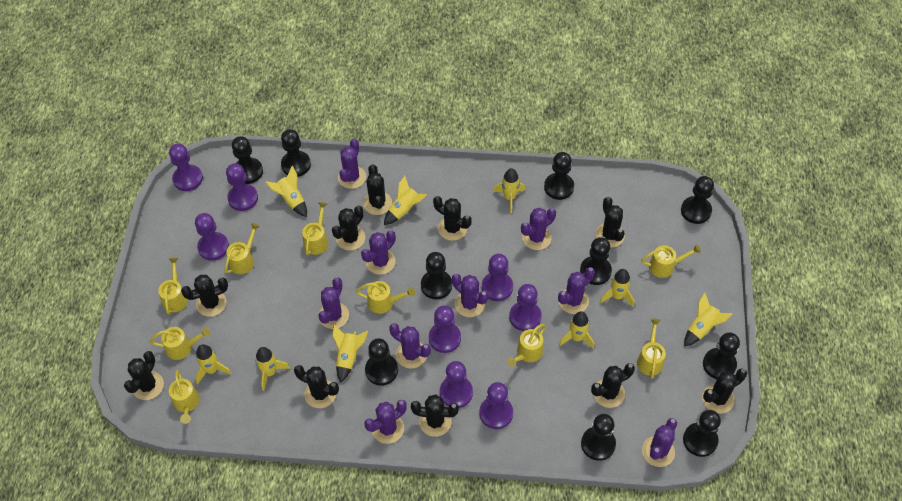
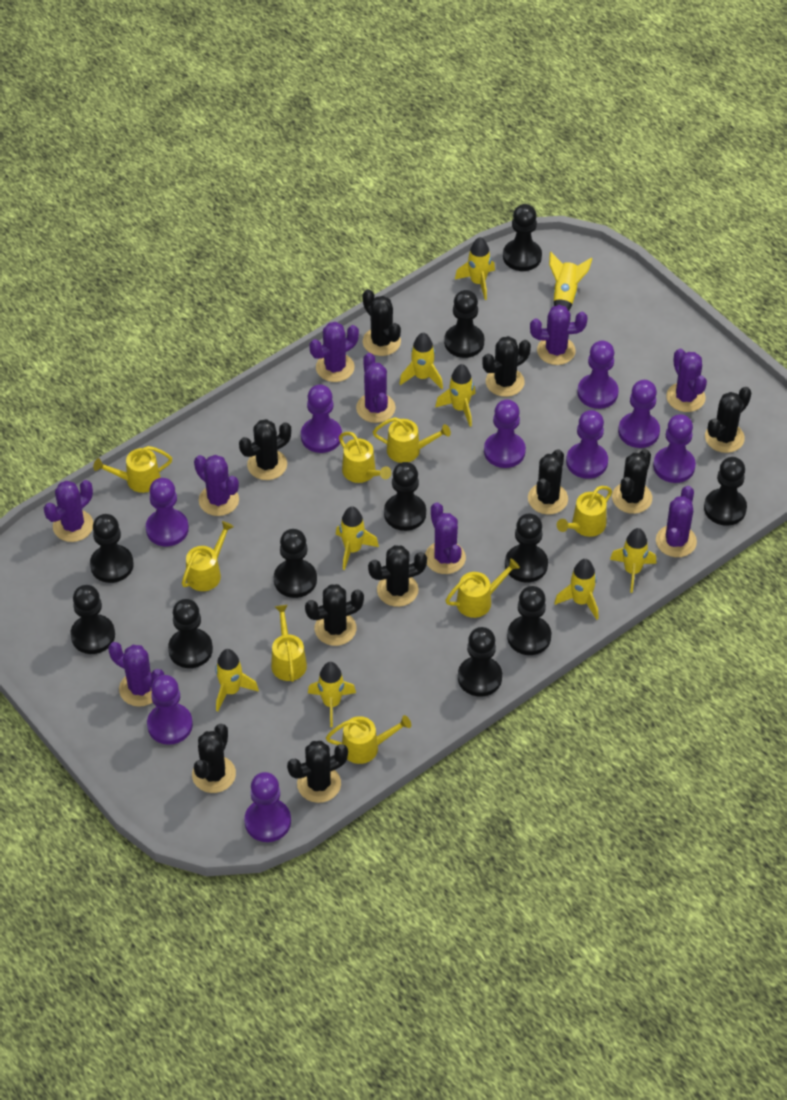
black pawn: 10 -> 11
purple pawn: 8 -> 9
yellow watering can: 9 -> 8

